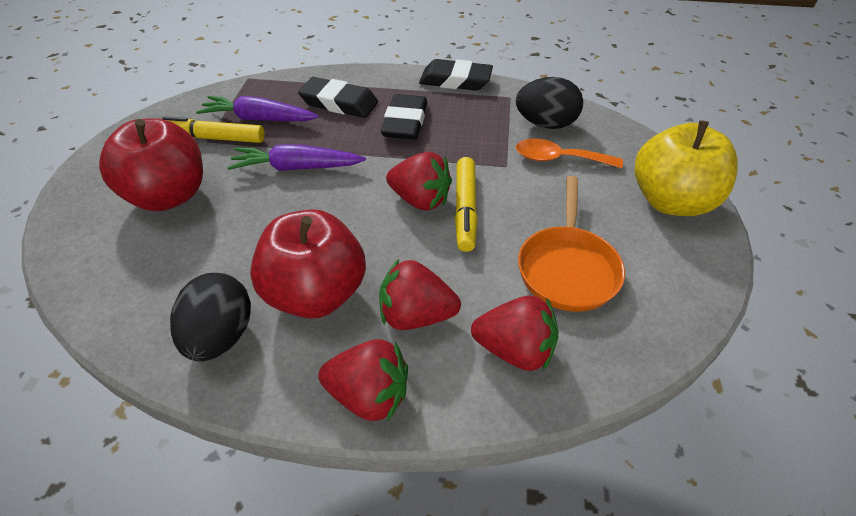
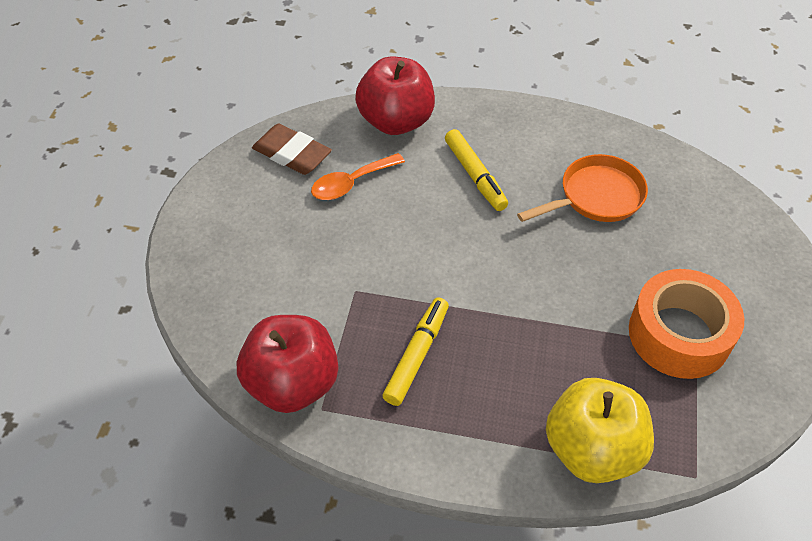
black egg: 2 -> 0
black eraser: 3 -> 0
brown eraser: 0 -> 1
orange tape: 0 -> 1
purple carrot: 2 -> 0
red strawberry: 4 -> 0

